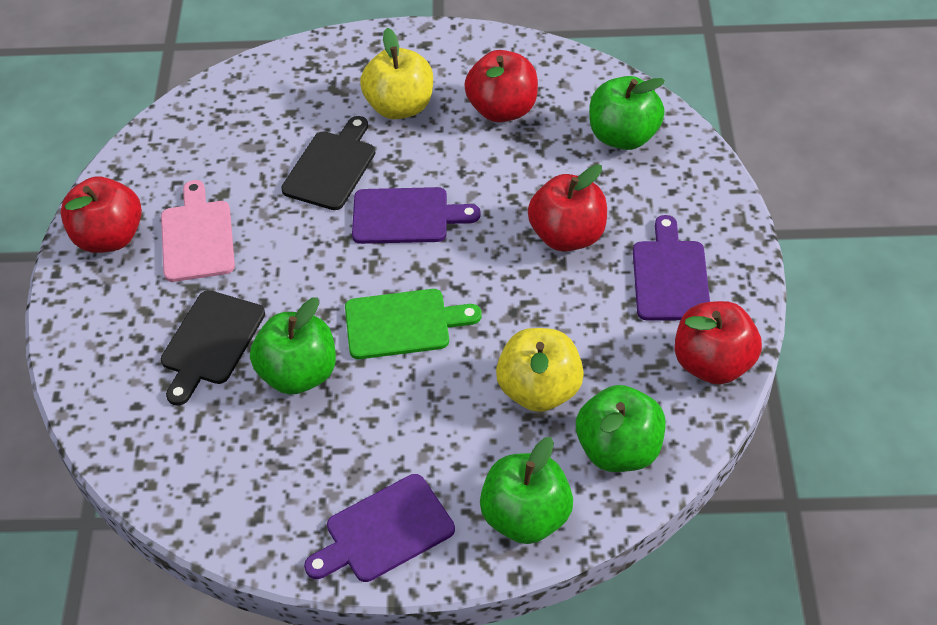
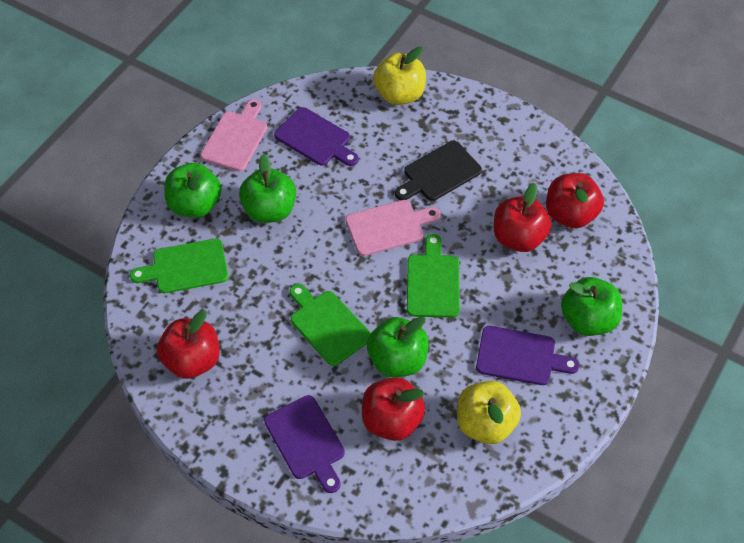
black cutting board: 2 -> 1
green cutting board: 1 -> 3
pink cutting board: 1 -> 2

